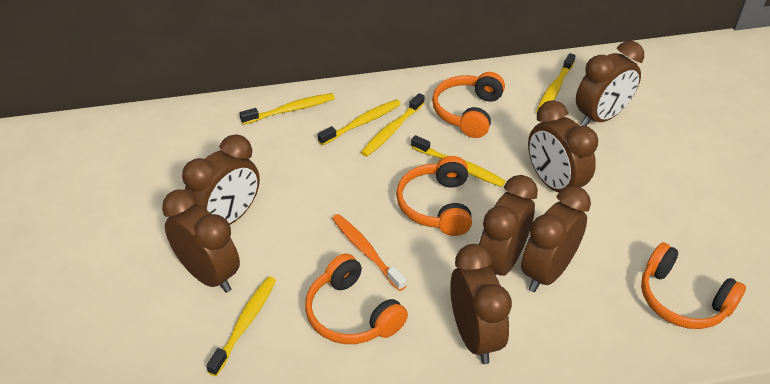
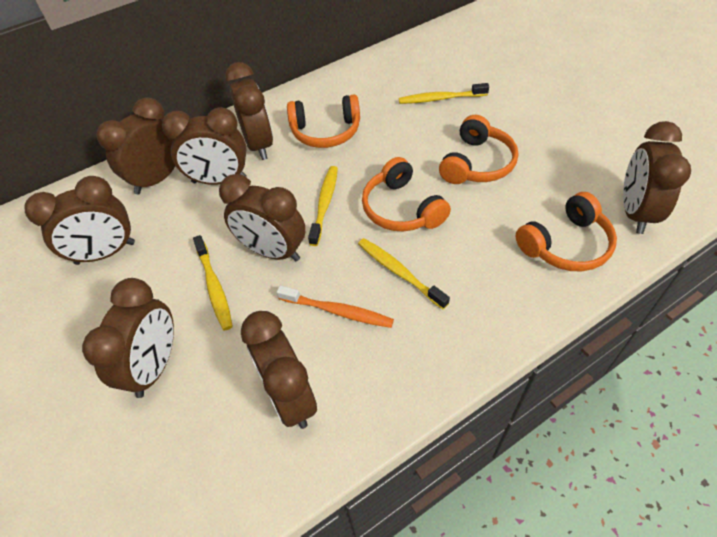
brown clock: 7 -> 8
yellow toothbrush: 6 -> 4

